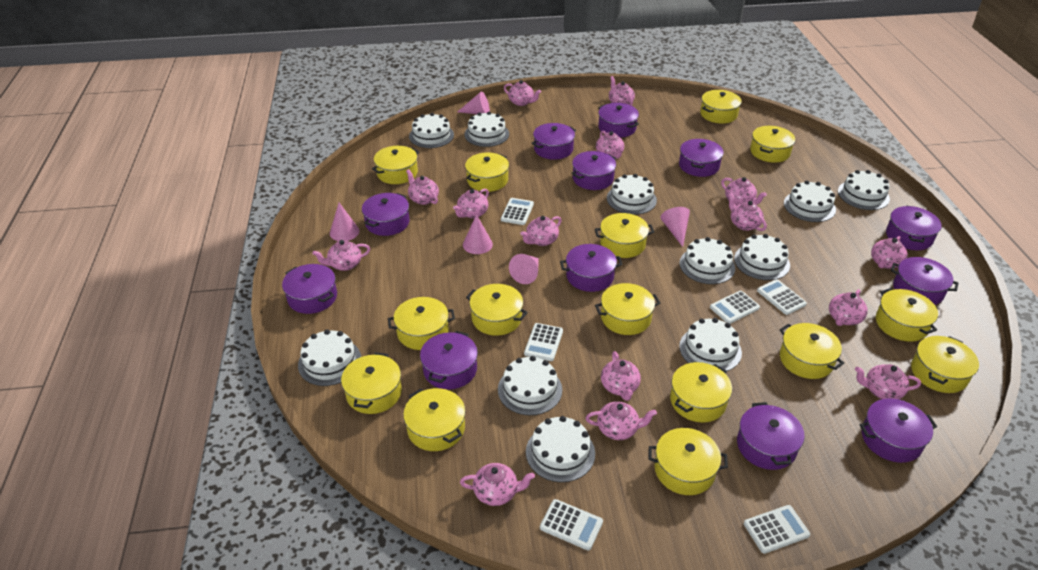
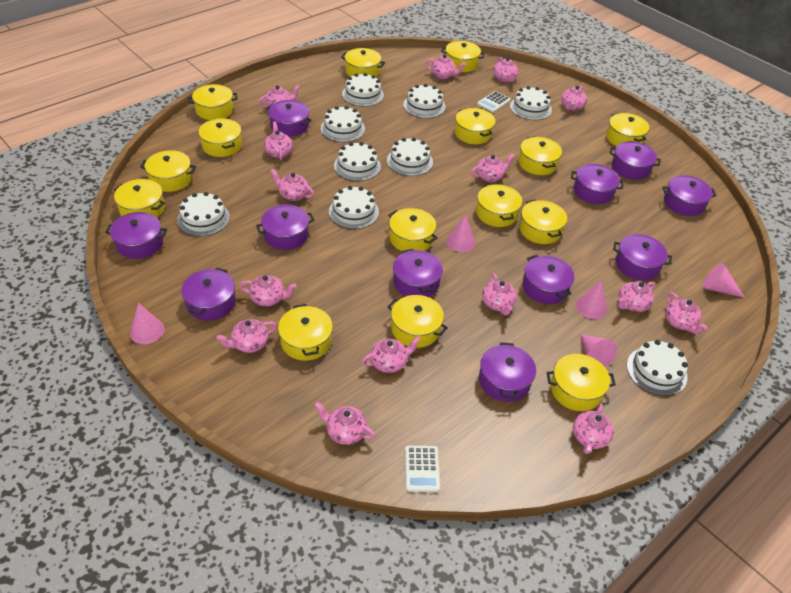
purple pot: 12 -> 11
white cake: 11 -> 9
white calculator: 6 -> 2

